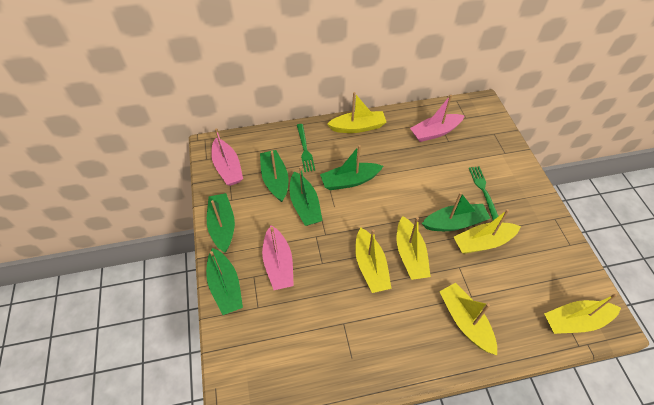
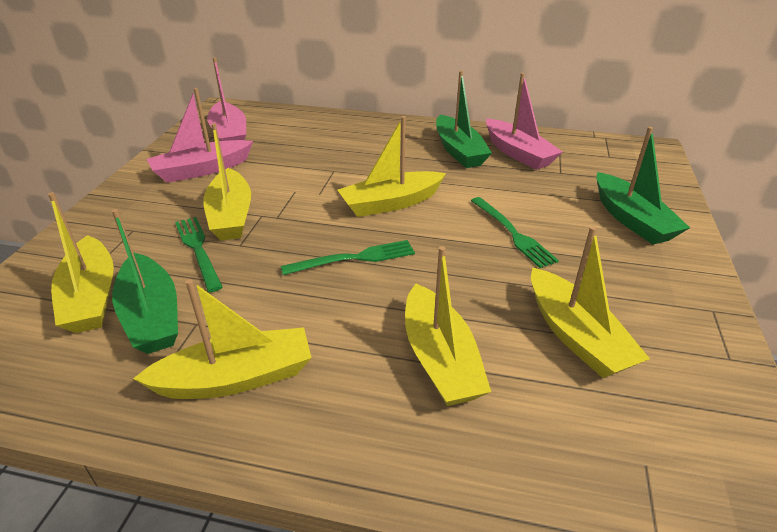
green boat: 6 -> 3
green fork: 2 -> 3

